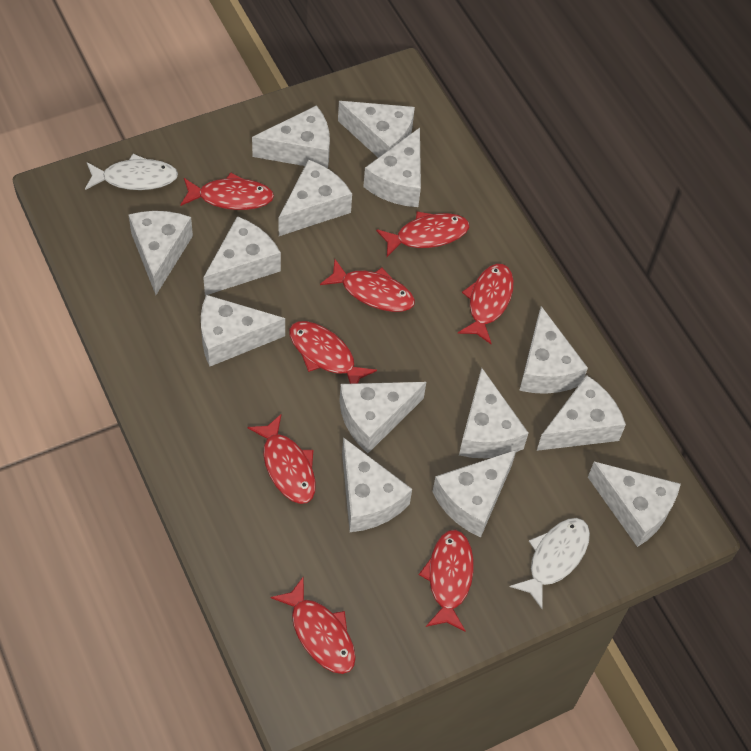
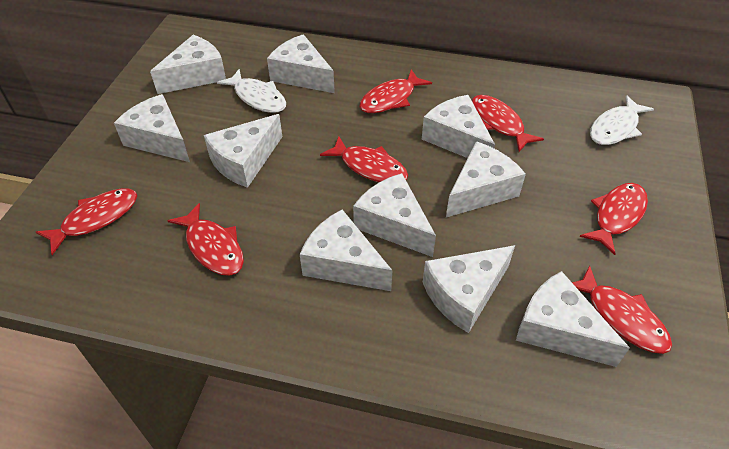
red fish: 8 -> 7
white cheese: 14 -> 10

